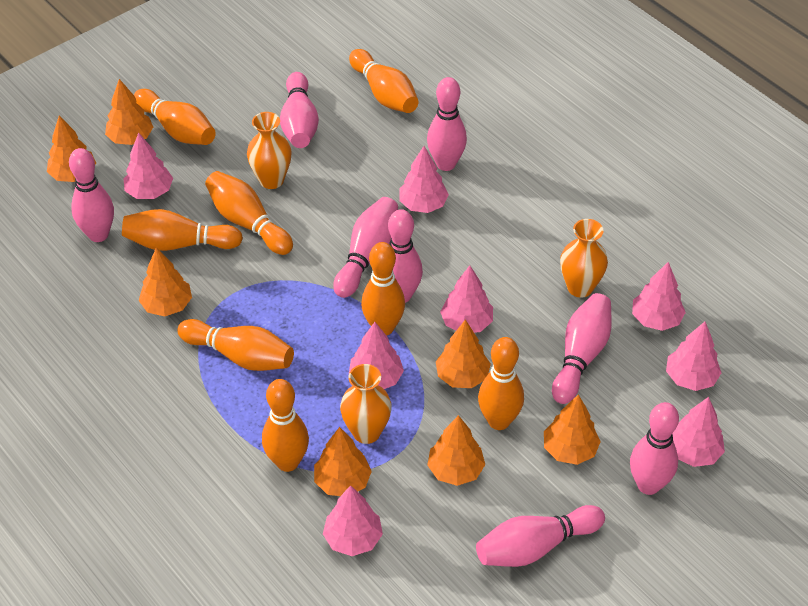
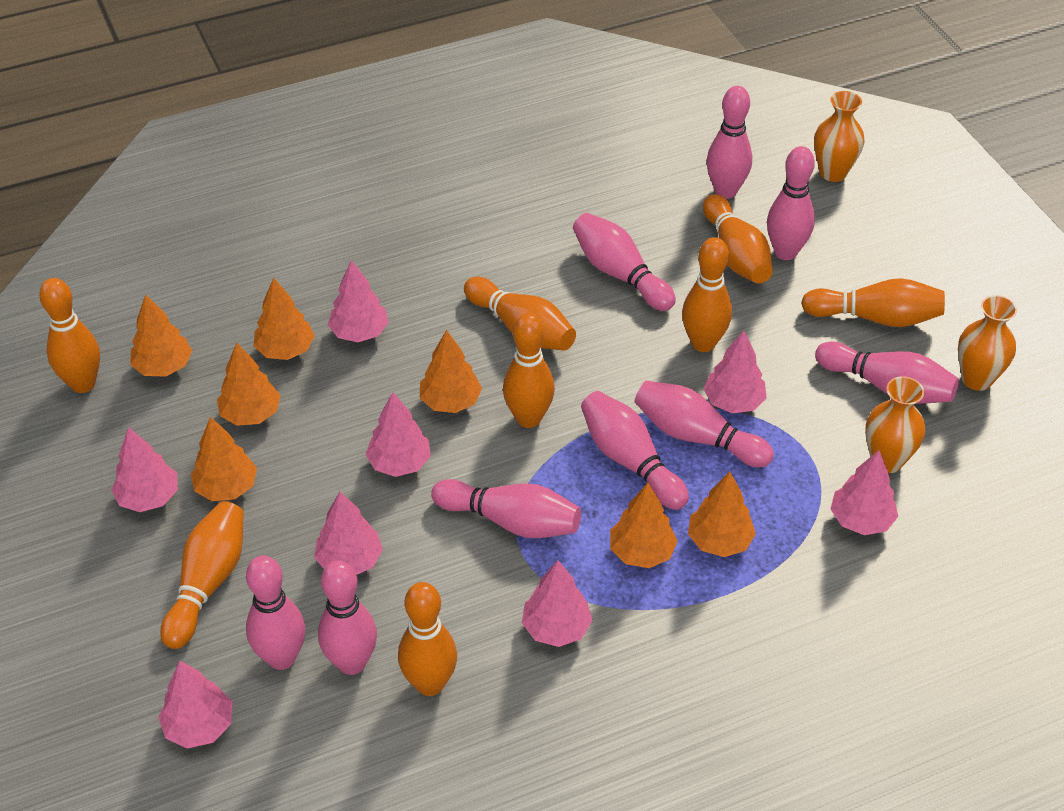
pink bowling pin: 8 -> 9

